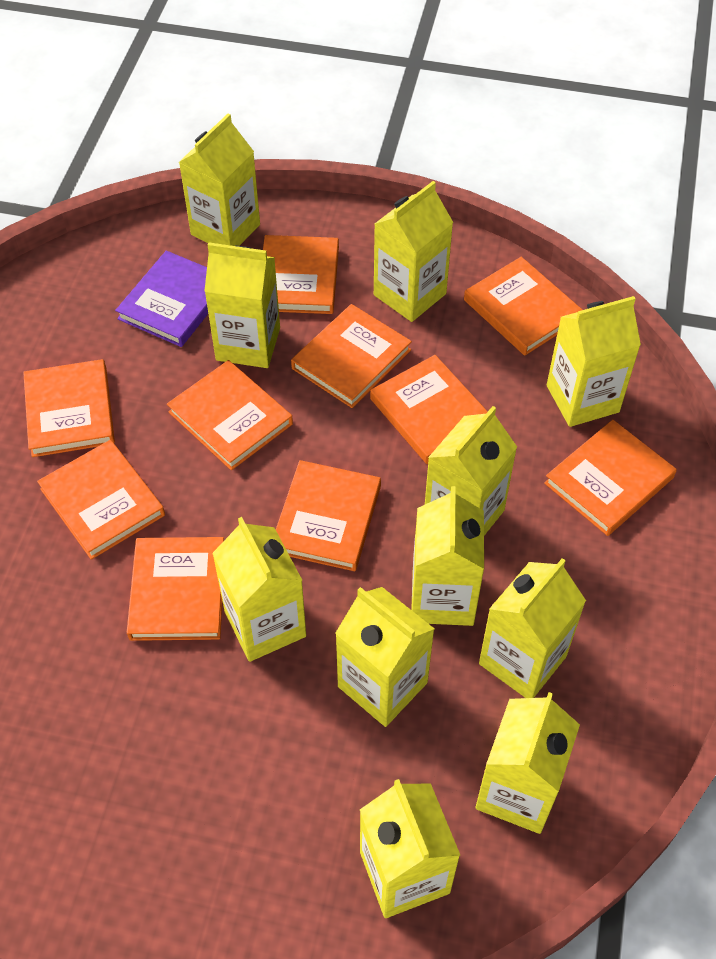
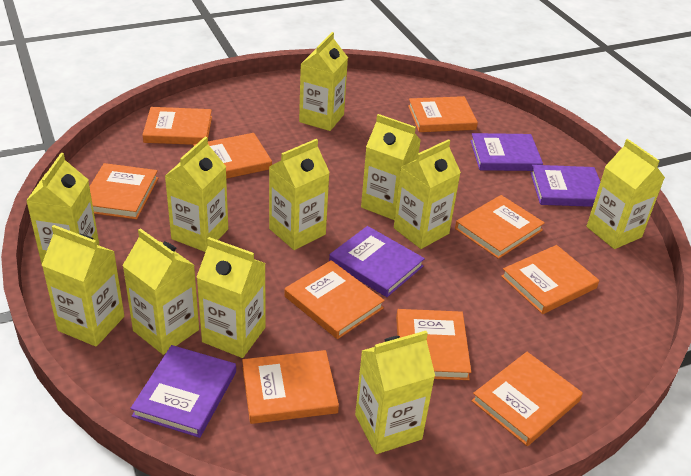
purple book: 1 -> 4

